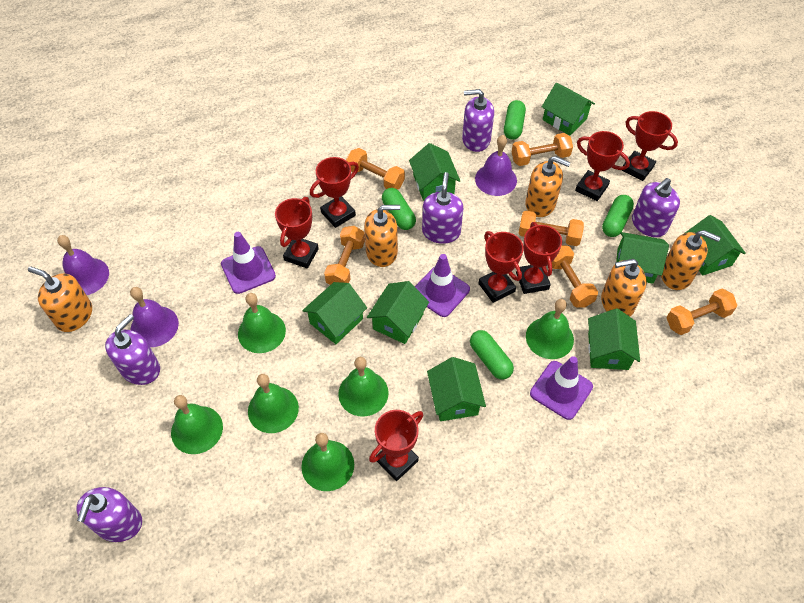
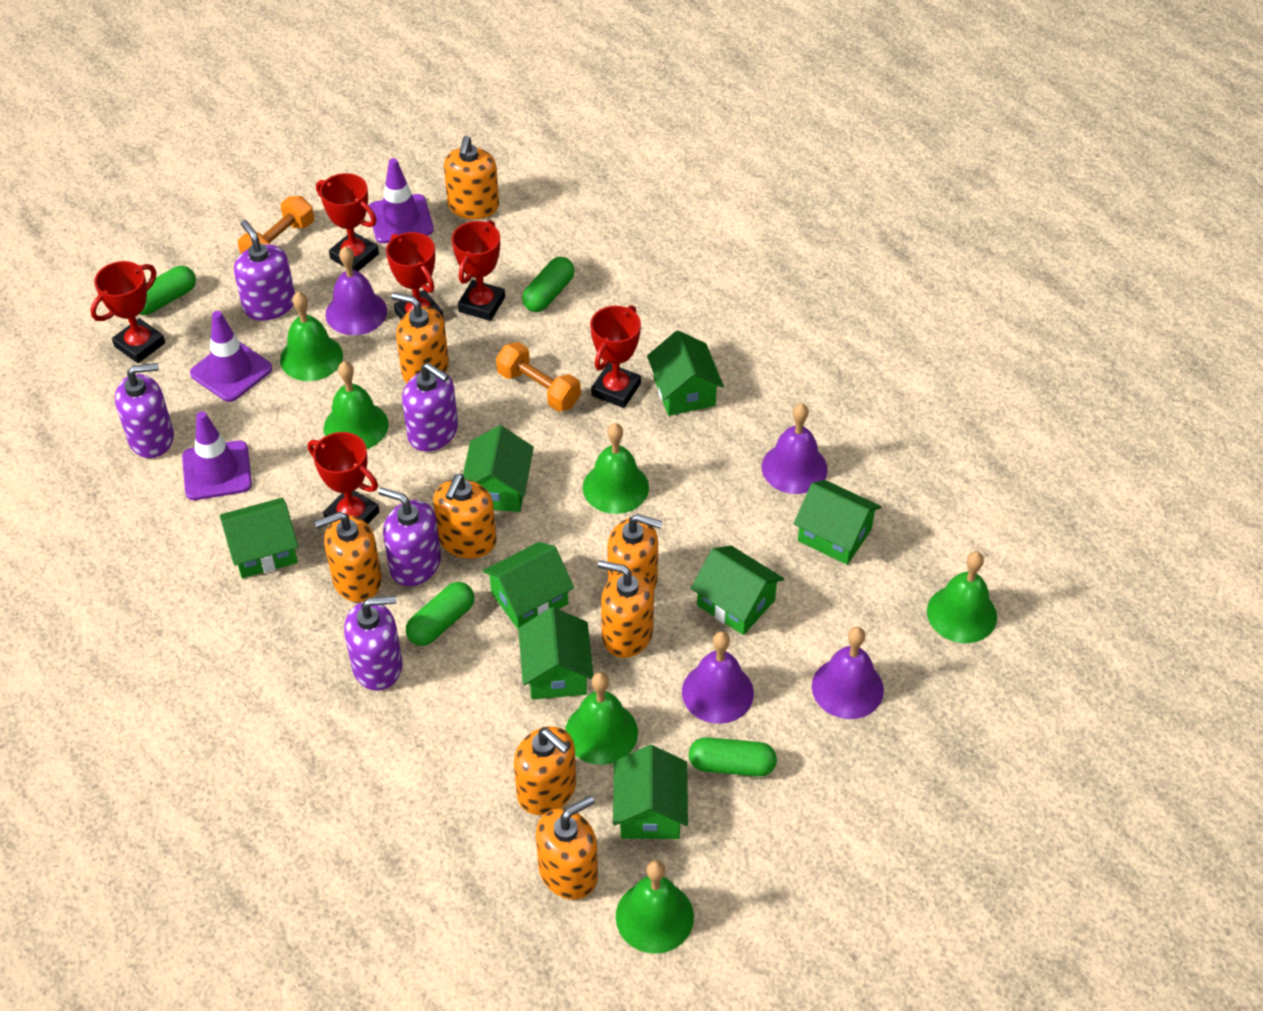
orange dumbbell: 6 -> 2
orange soap dispenser: 5 -> 8
purple bell: 3 -> 4
red trophy: 7 -> 6

